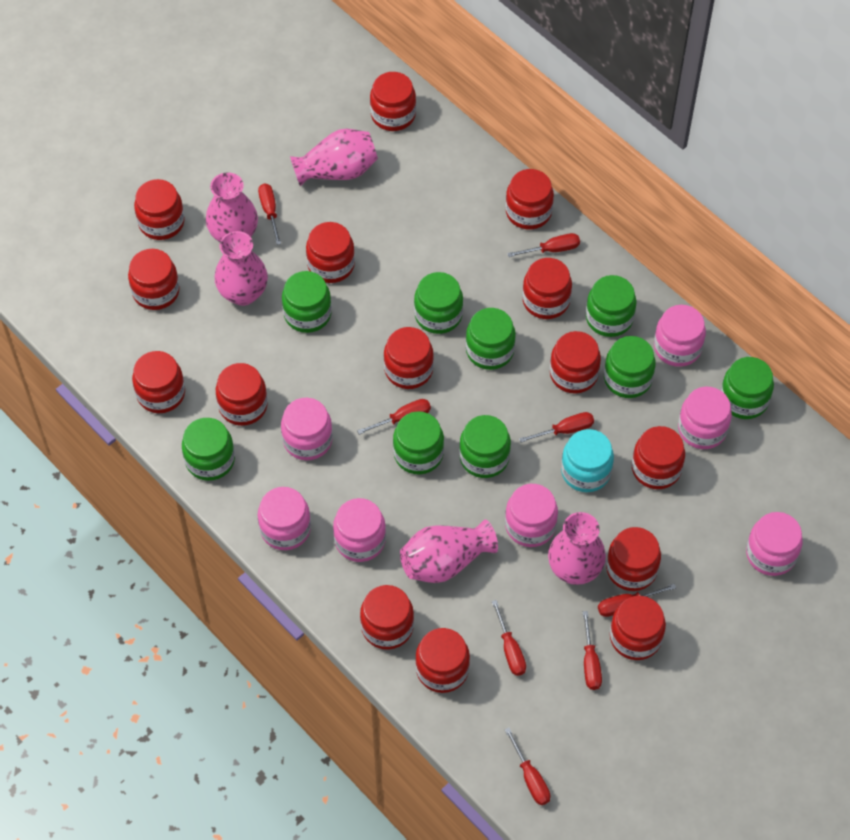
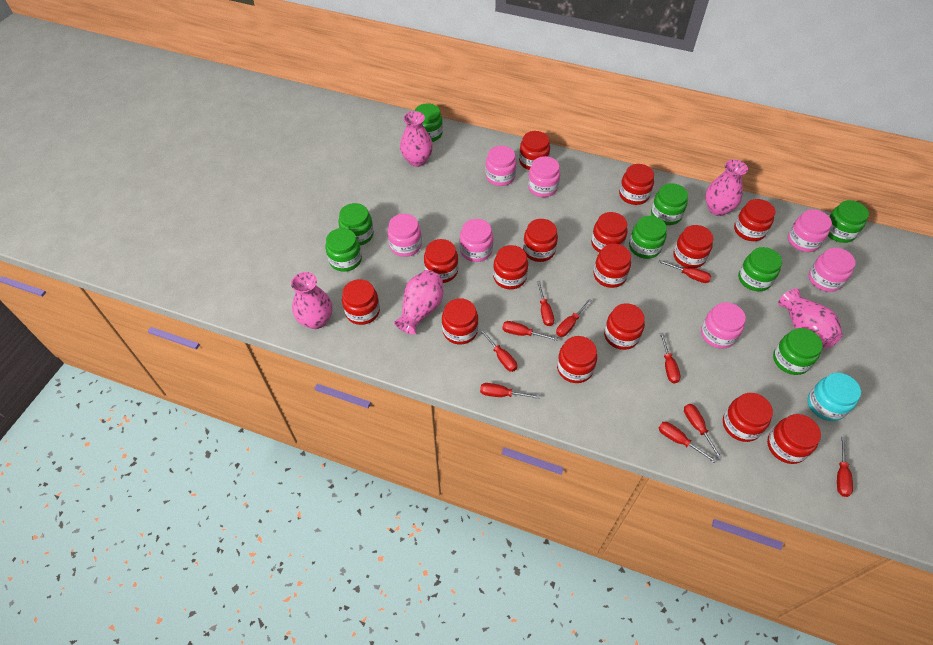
green jar: 9 -> 8
red screwdriver: 8 -> 10

